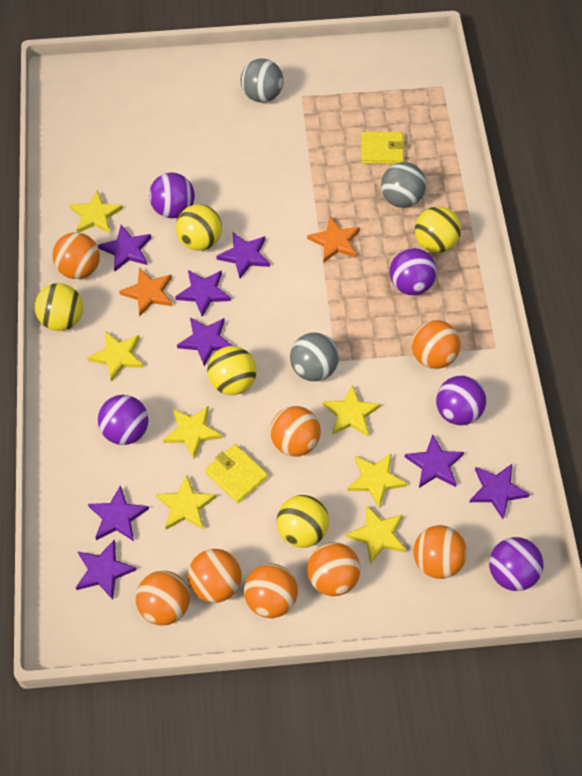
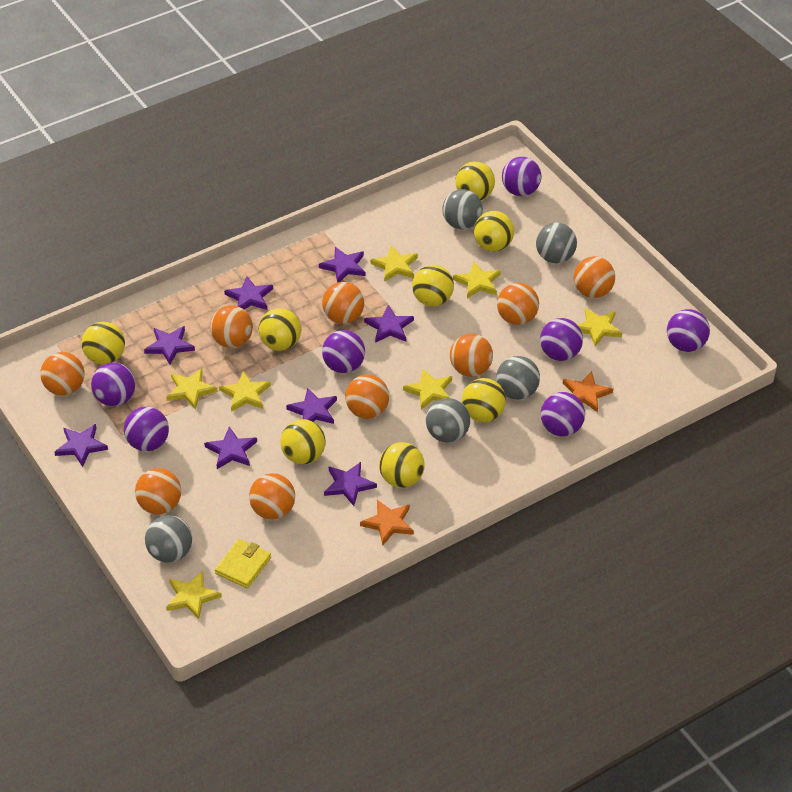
grey ball: 3 -> 5
orange ball: 8 -> 9
purple ball: 5 -> 7
yellow ball: 5 -> 8
yellow wallet: 2 -> 1

